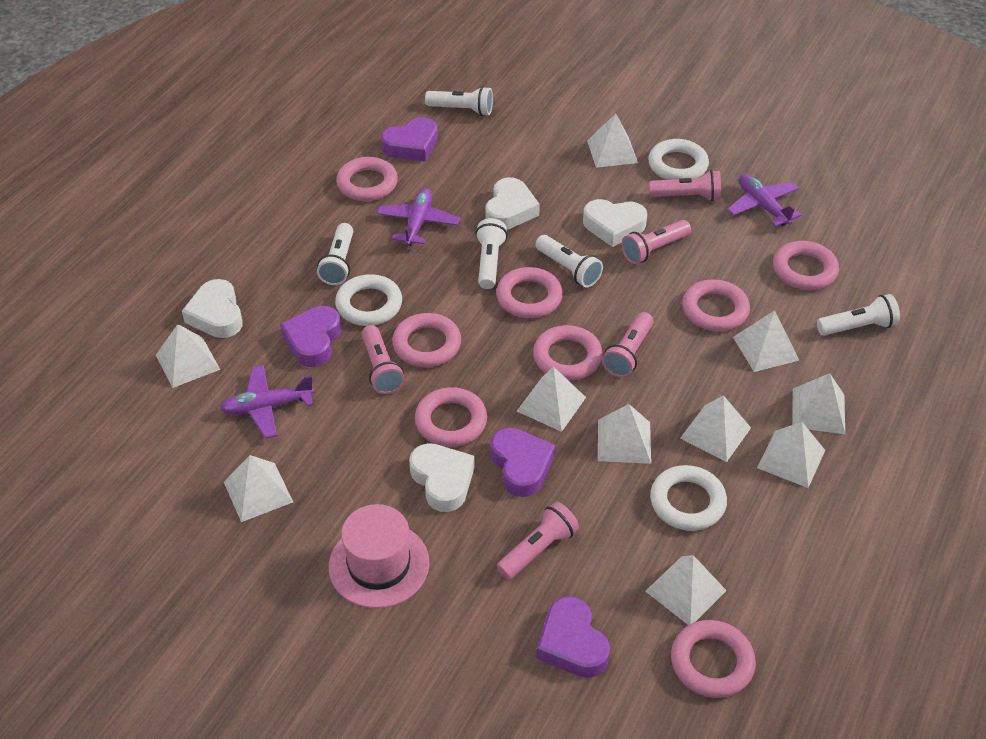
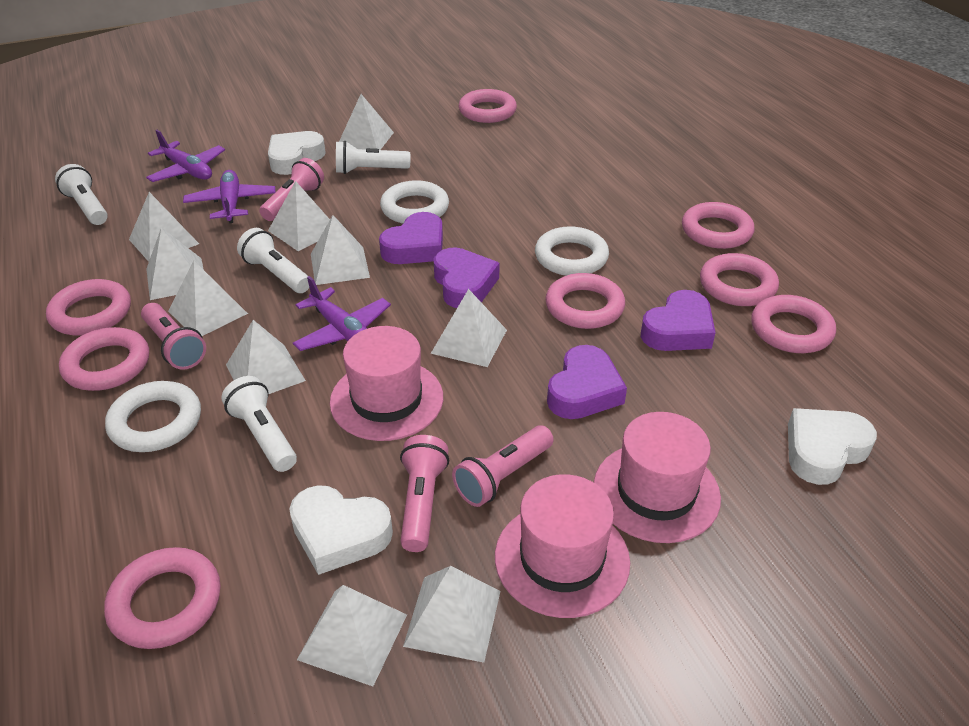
pink flashlight: 5 -> 4
pink hat: 1 -> 3
white flashlight: 5 -> 4
white heart: 4 -> 3

